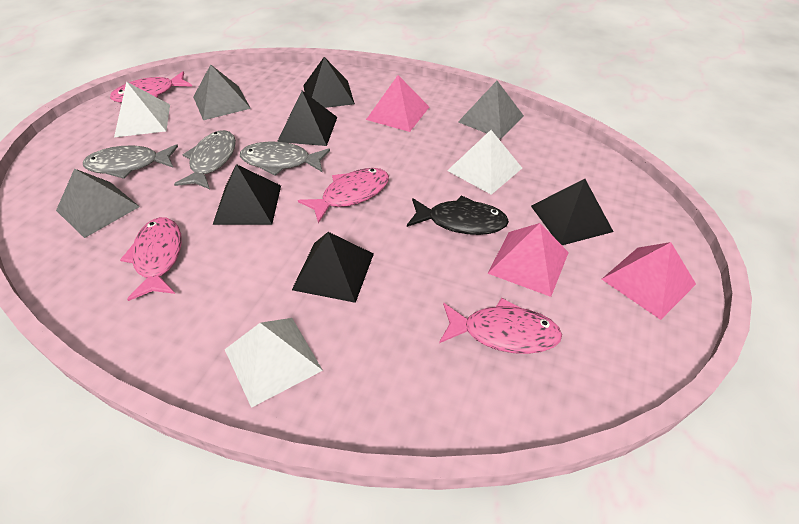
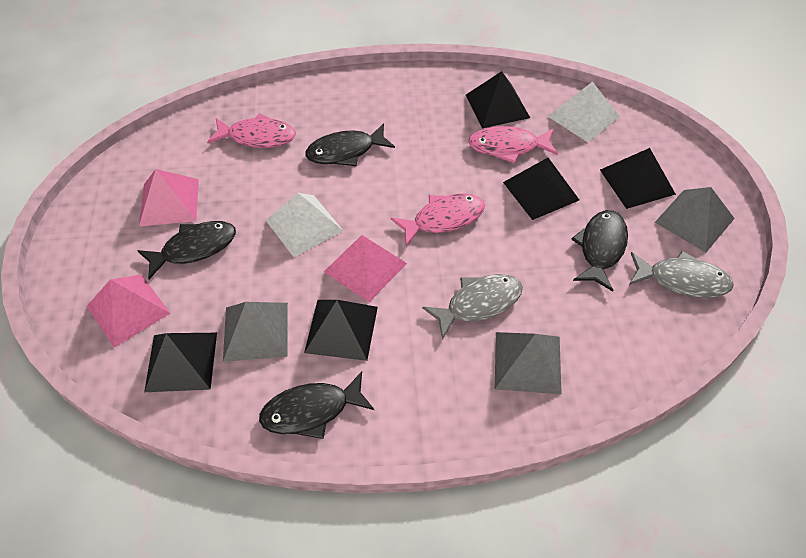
black fish: 1 -> 4
grey fish: 3 -> 2
pink fish: 4 -> 3
white pyramid: 3 -> 2

